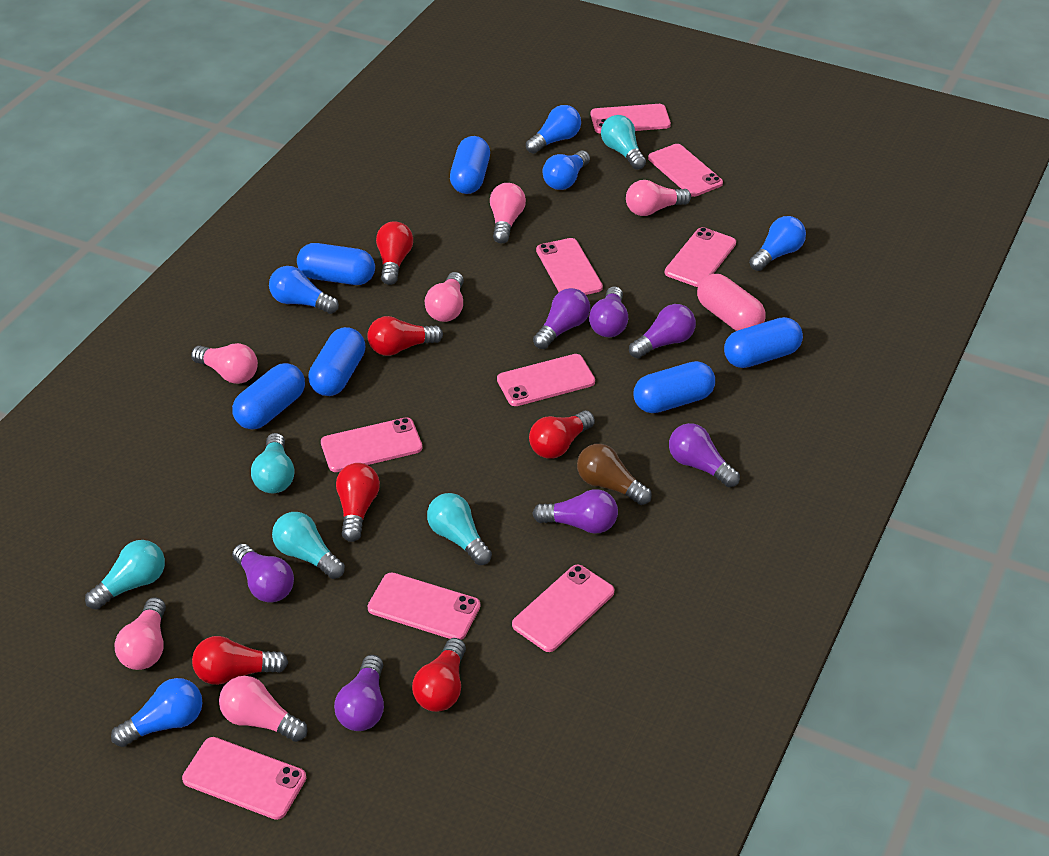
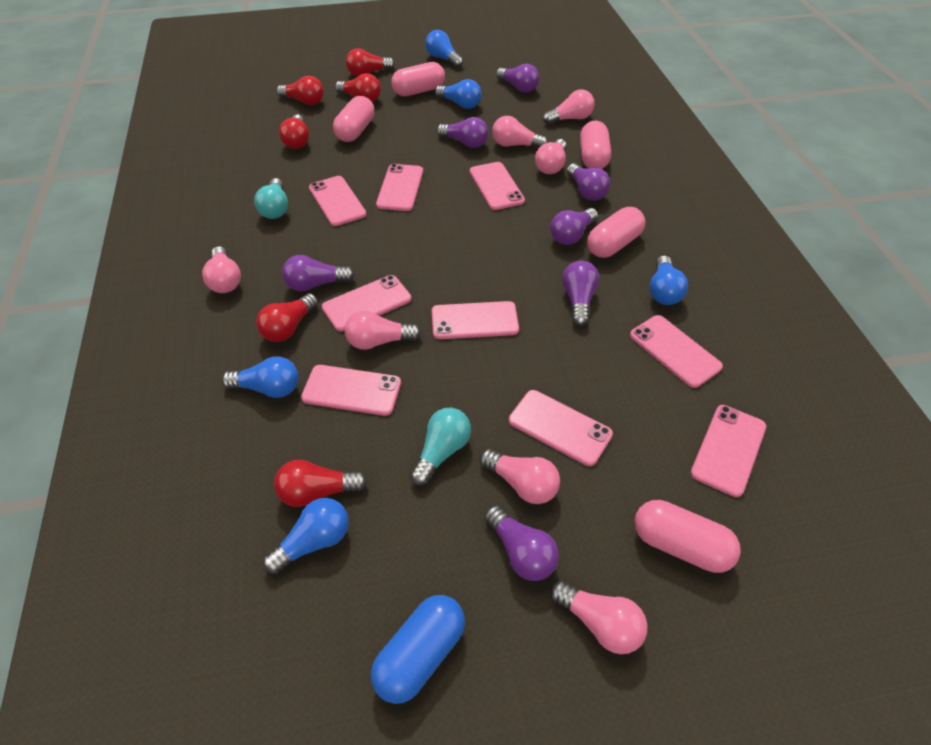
blue capsule: 6 -> 1
brown light bulb: 1 -> 0
pink capsule: 1 -> 5
pink light bulb: 6 -> 7
turquoise light bulb: 5 -> 2

